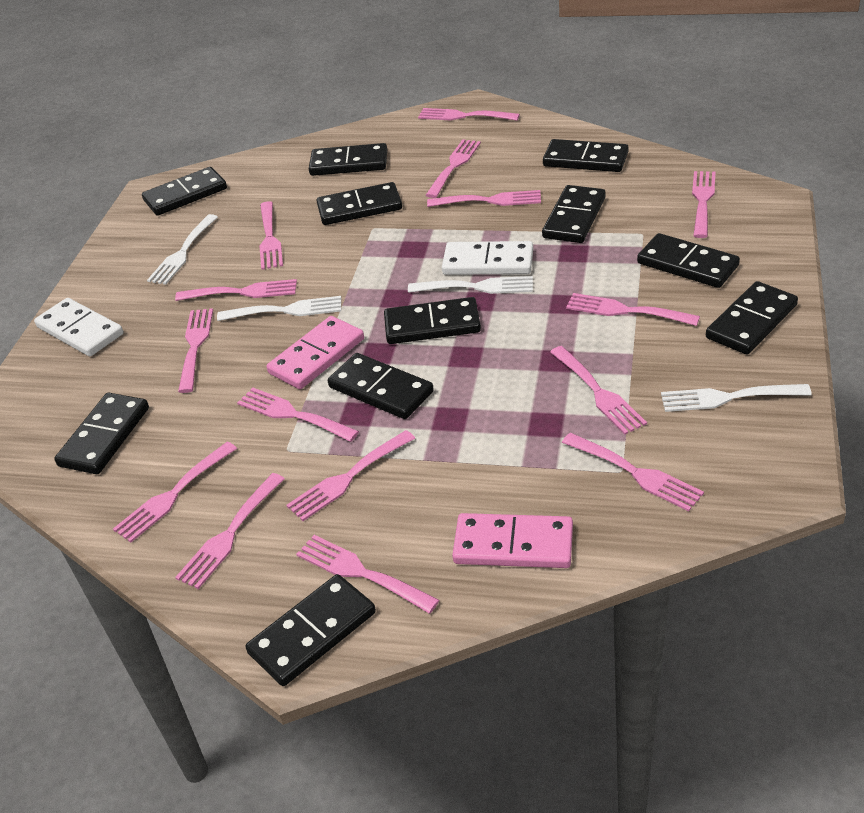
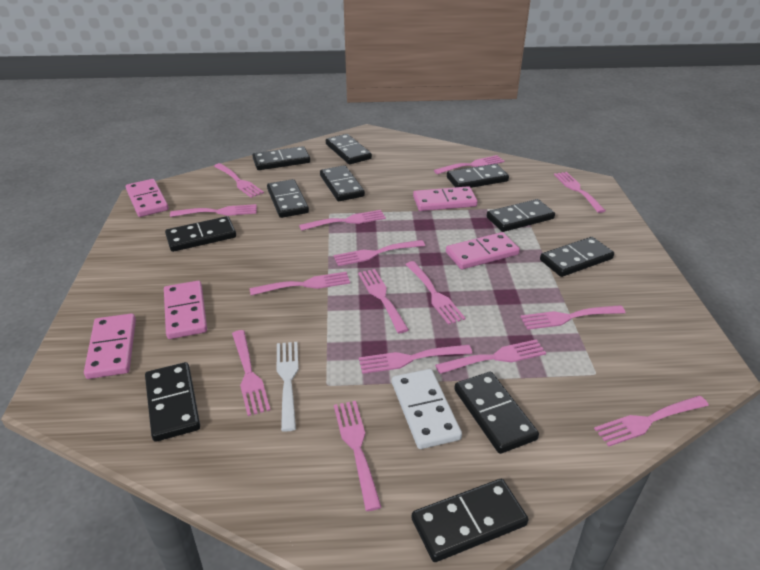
pink domino: 2 -> 5
white domino: 2 -> 1
white fork: 4 -> 1

